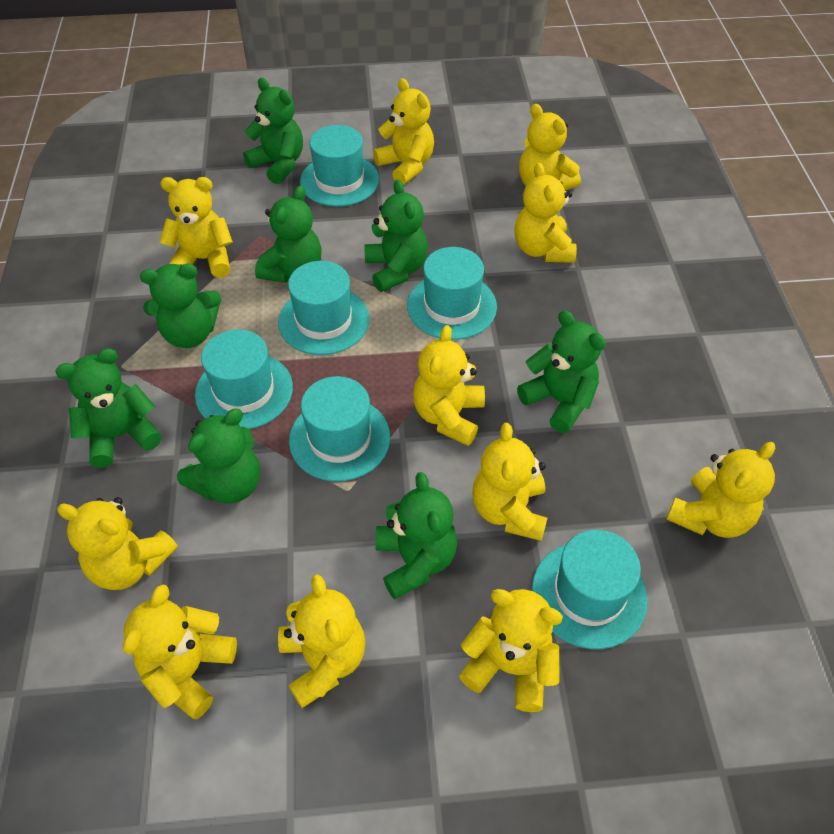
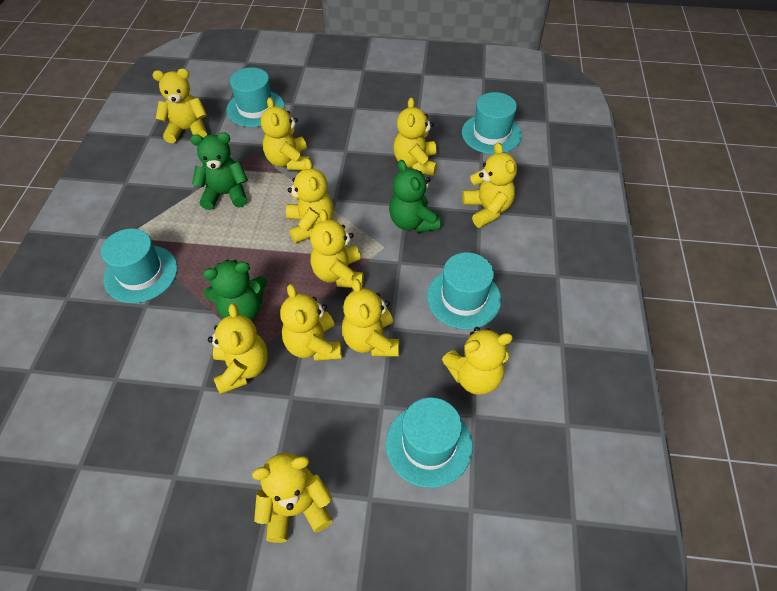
green teddy bear: 8 -> 3
turquoise hat: 6 -> 5

